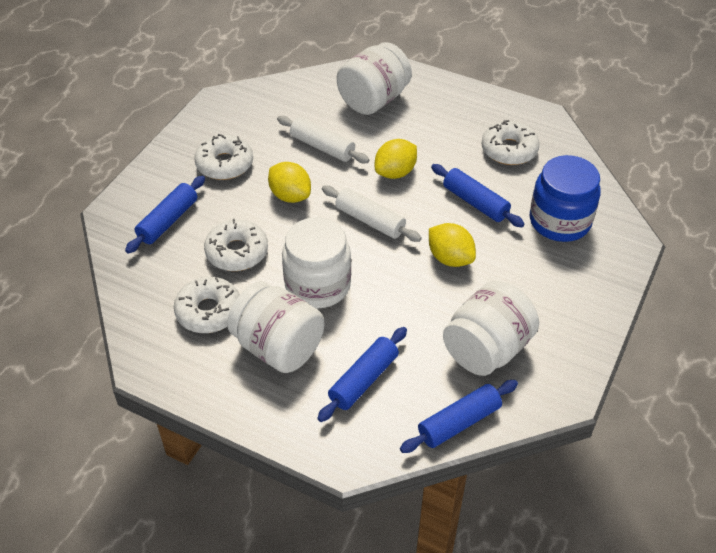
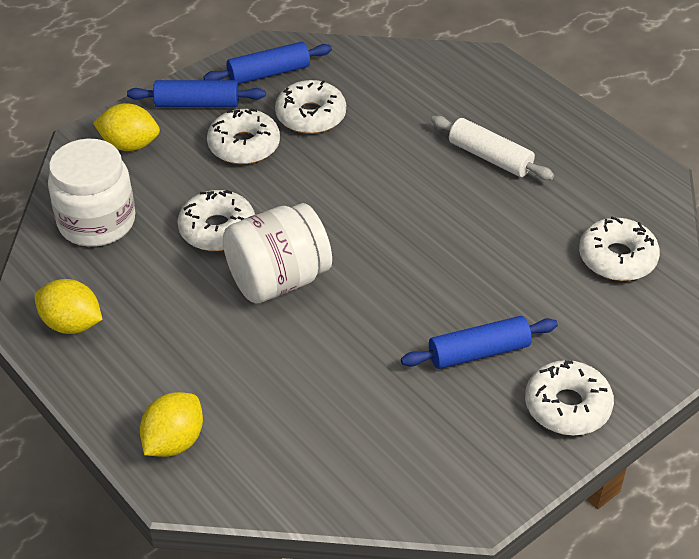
blue jar: 1 -> 0
blue rolling pin: 4 -> 3
white donut: 4 -> 5
white jar: 4 -> 2
white rolling pin: 2 -> 1

